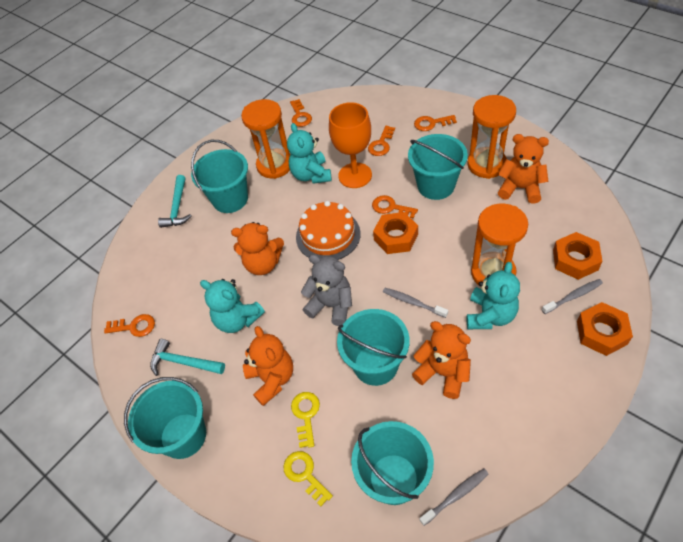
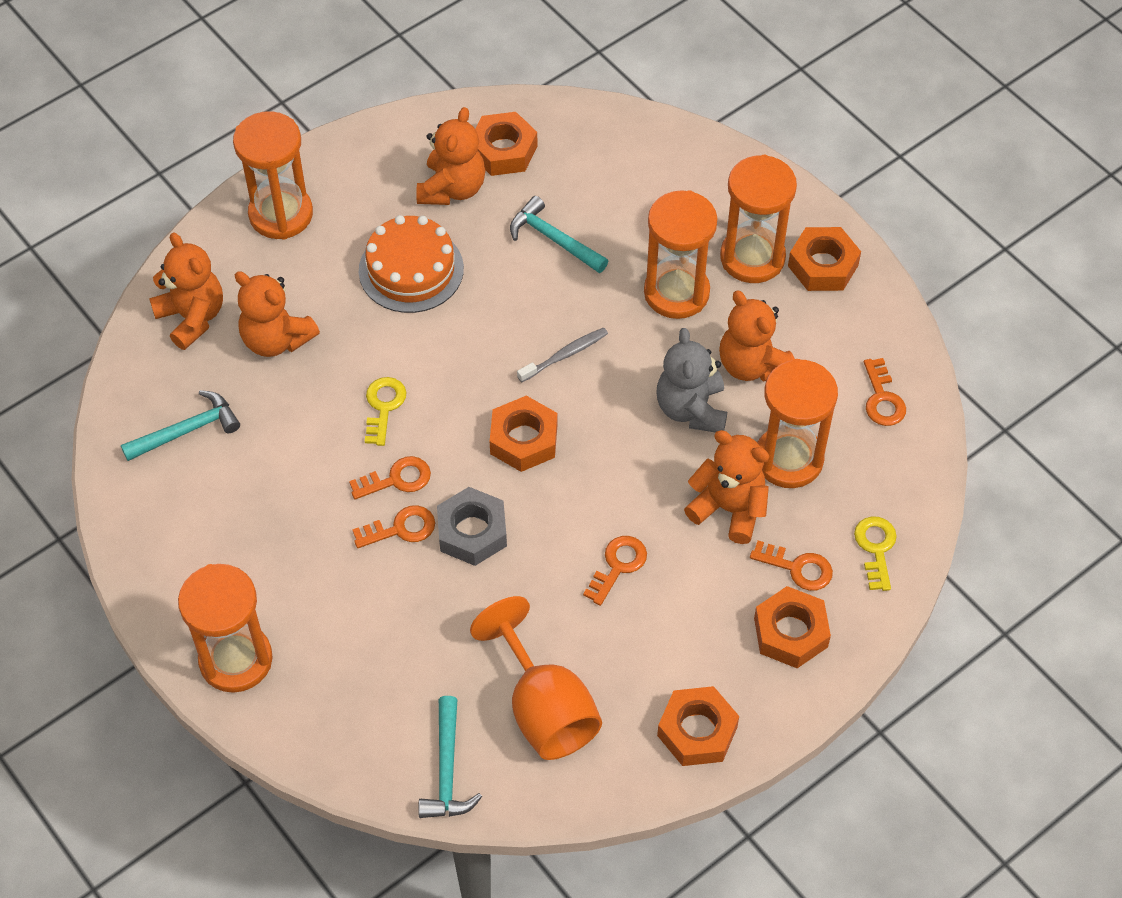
grey nut: 0 -> 1
grey toothbrush: 3 -> 1
orange hourglass: 3 -> 5
orange nut: 3 -> 5
orange teddy bear: 4 -> 5
turquoise bucket: 5 -> 0
turquoise hammer: 2 -> 3
turquoise teddy bear: 3 -> 0

